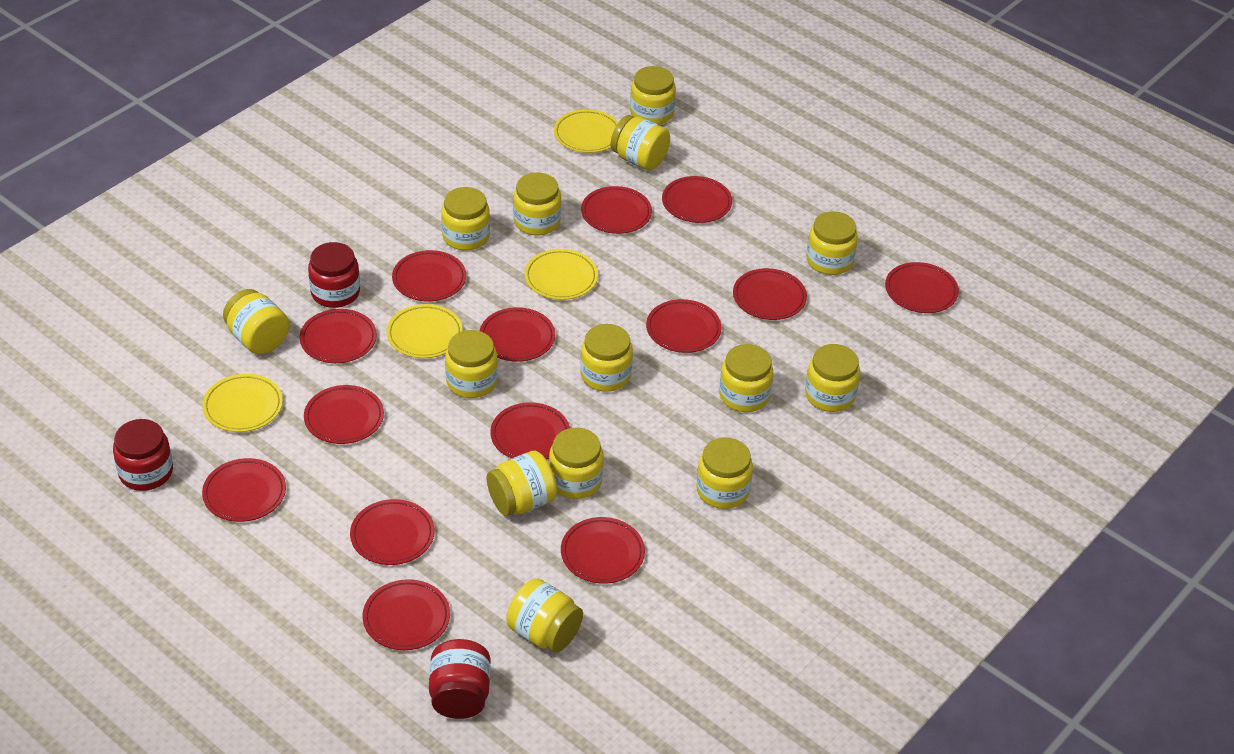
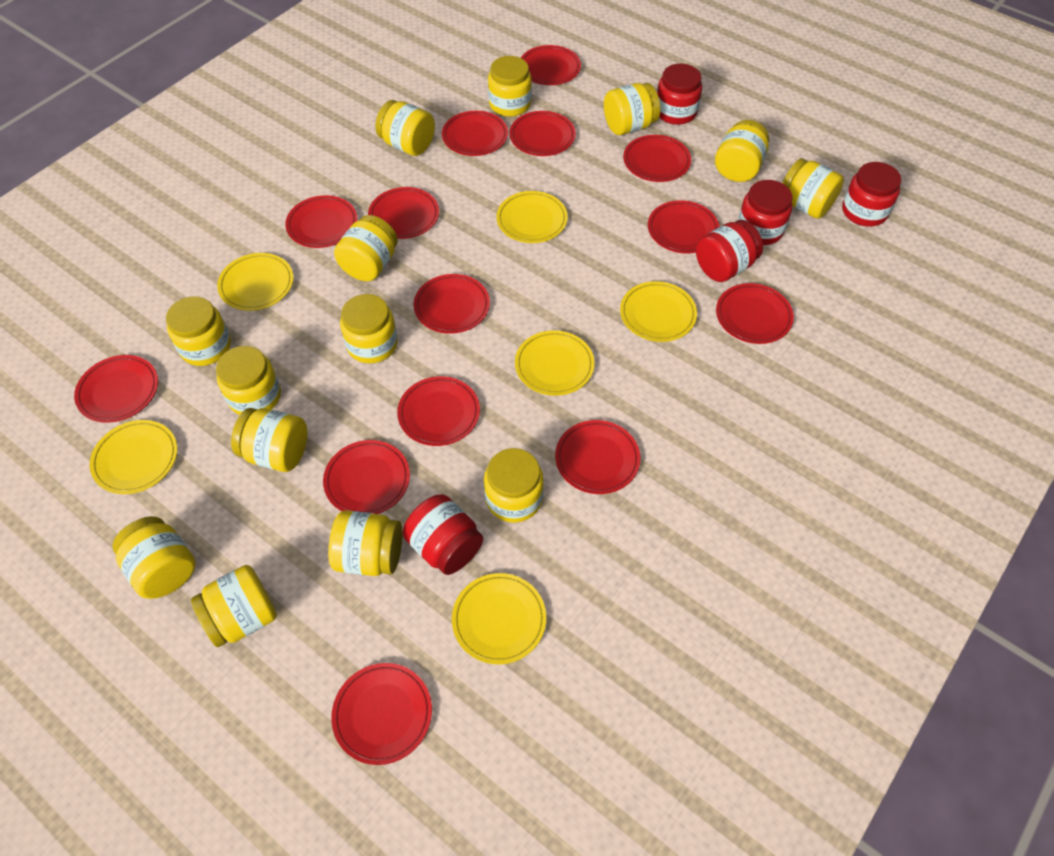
red jar: 3 -> 5
yellow plate: 4 -> 6

